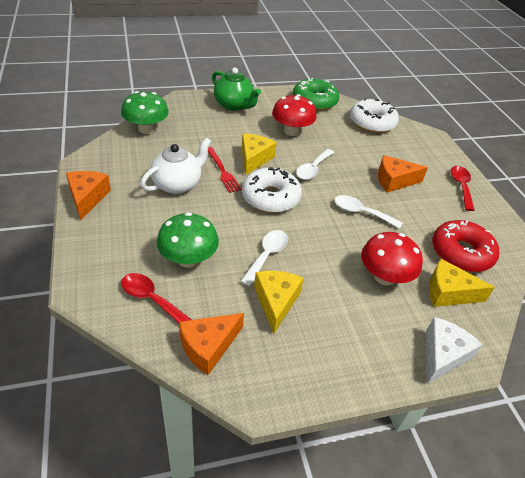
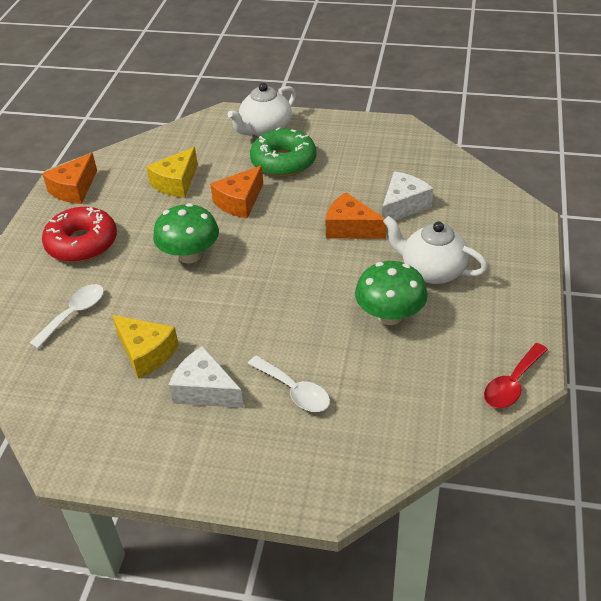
green teapot: 1 -> 0
red fork: 1 -> 0
red mushroom: 2 -> 0
red spoon: 2 -> 1
white cheese: 1 -> 2
white donut: 2 -> 0
white spoon: 3 -> 2
white teapot: 1 -> 2
yellow cheese: 3 -> 2

